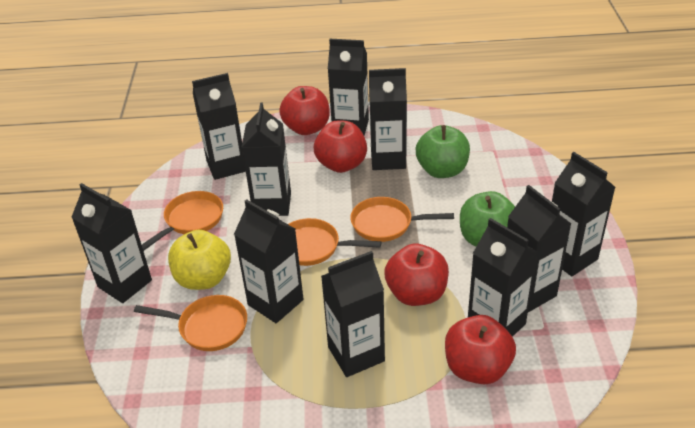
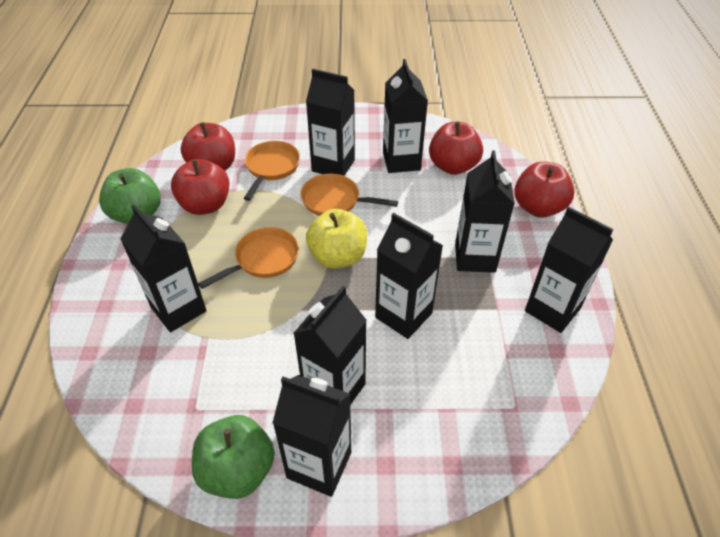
black carton: 10 -> 8
orange pan: 4 -> 3

